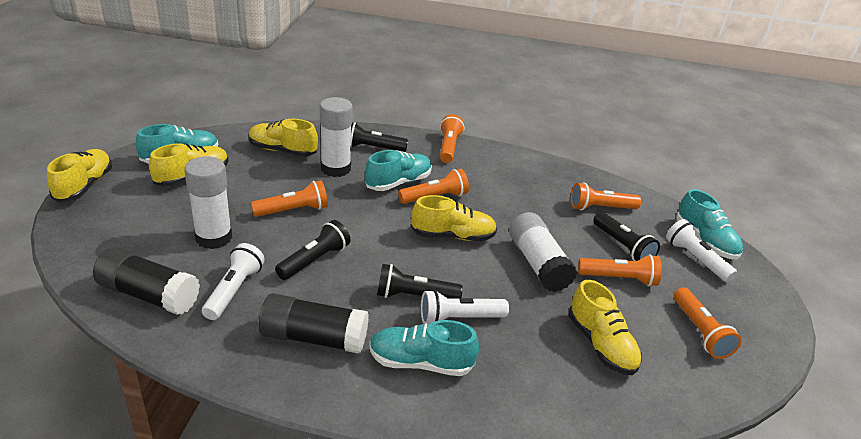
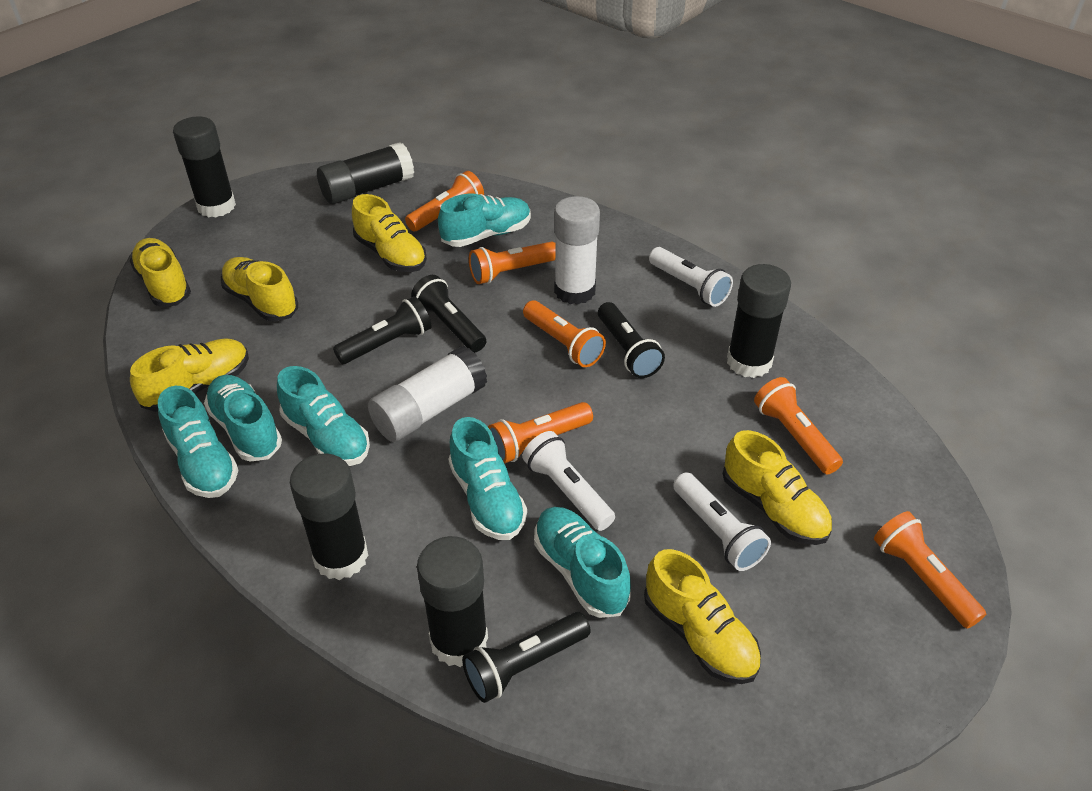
black glue stick: 2 -> 5
turquoise shoe: 4 -> 6
white glue stick: 3 -> 2
yellow shoe: 5 -> 6

